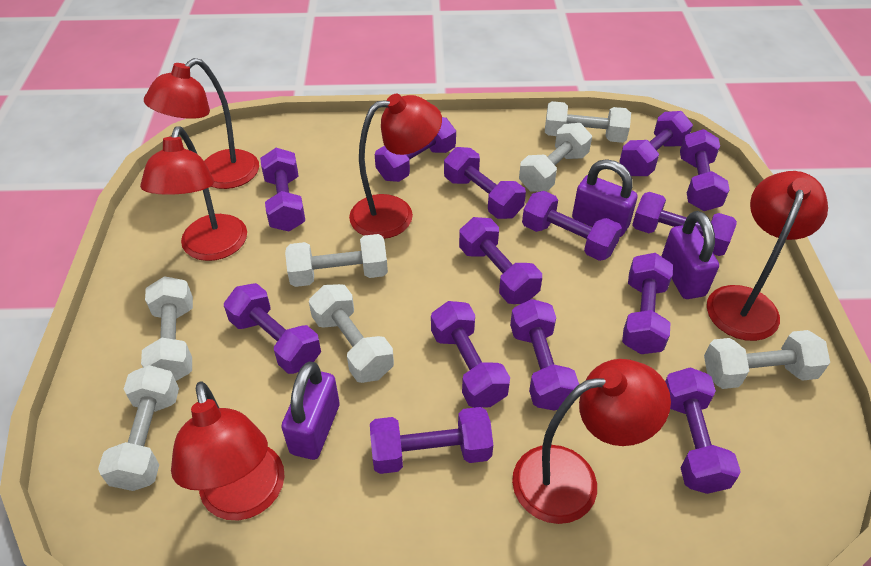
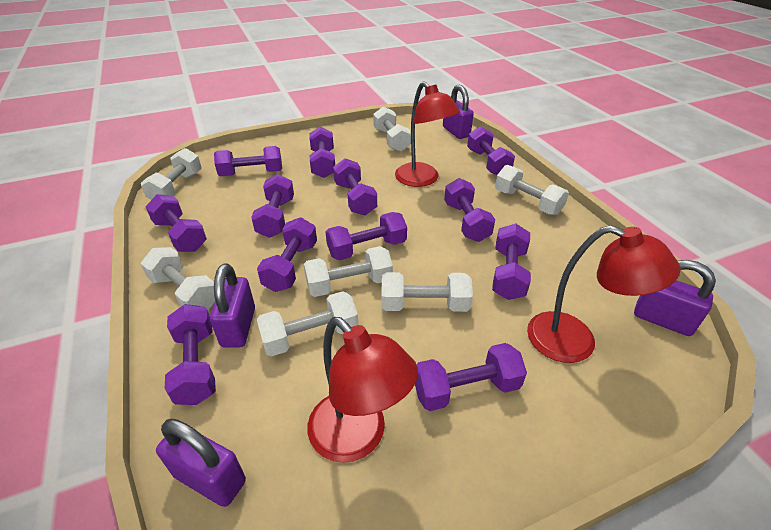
purple dumbbell: 14 -> 12
purple padlock: 3 -> 4
red lamp: 6 -> 3

